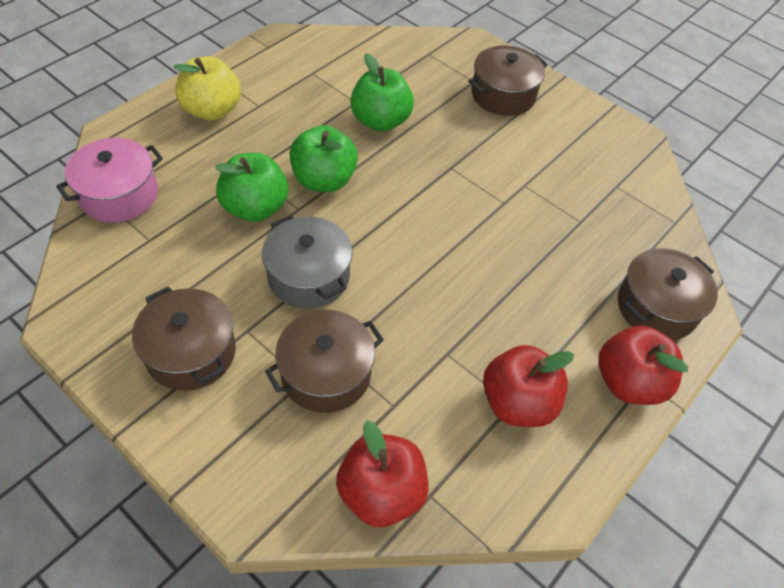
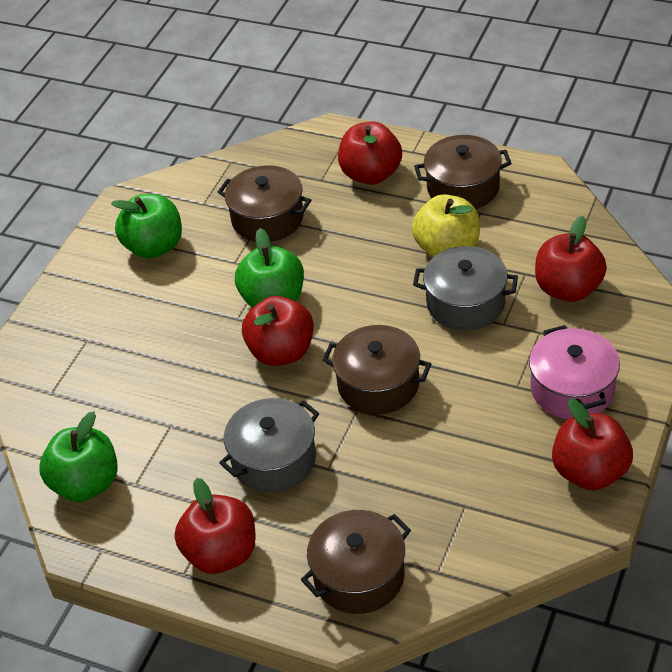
grey pot: 1 -> 2
red apple: 3 -> 5

